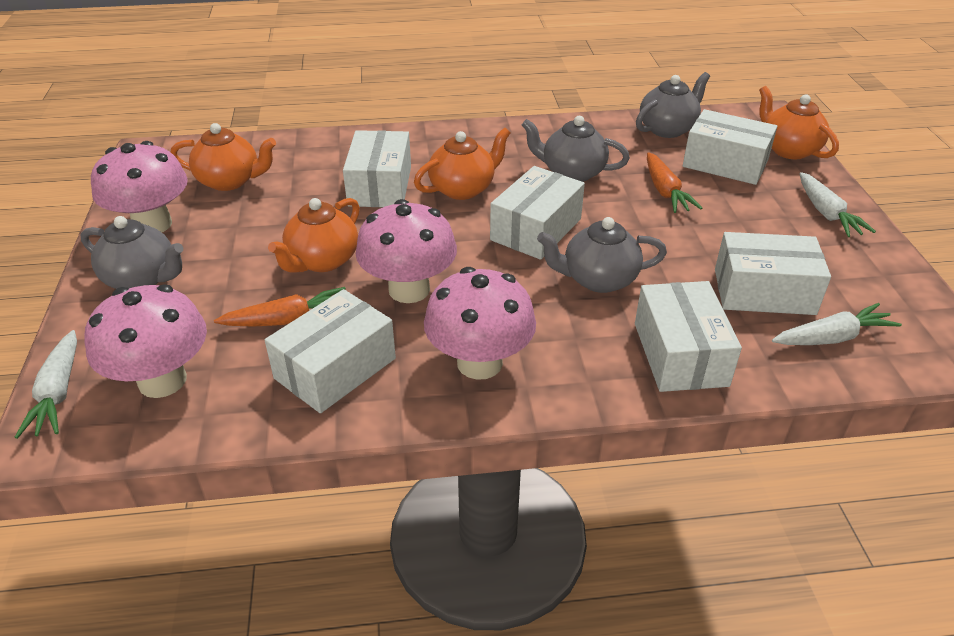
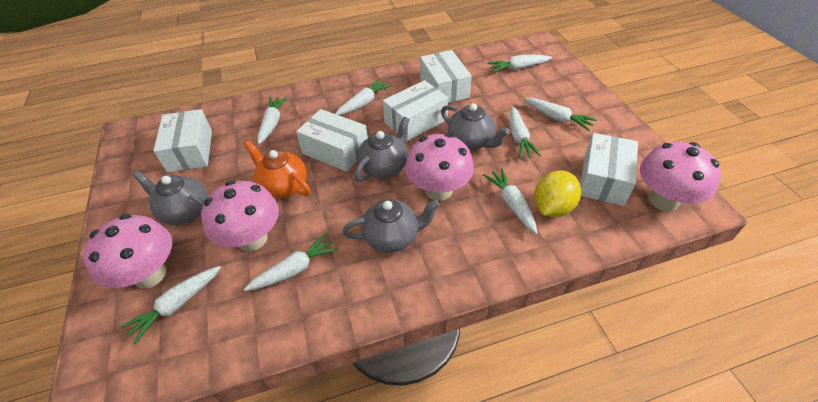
orange carrot: 2 -> 0
orange teapot: 4 -> 1
white box: 6 -> 5
white carrot: 3 -> 8
yellow lemon: 0 -> 1

